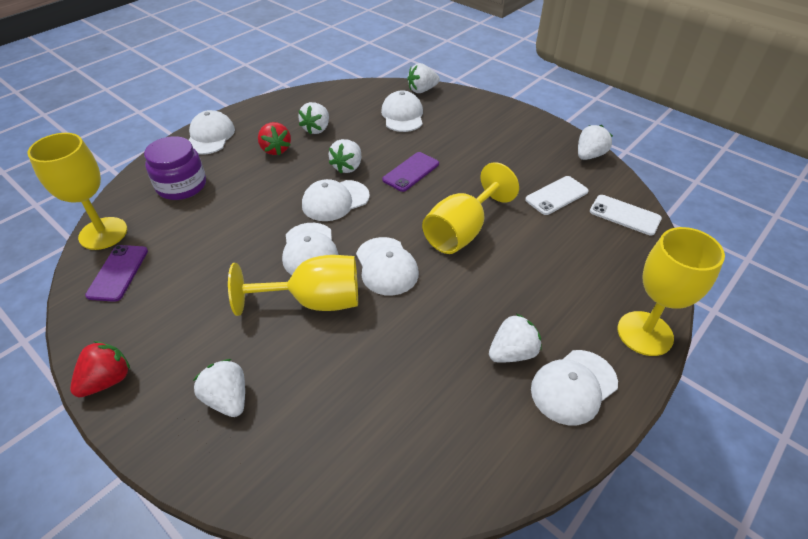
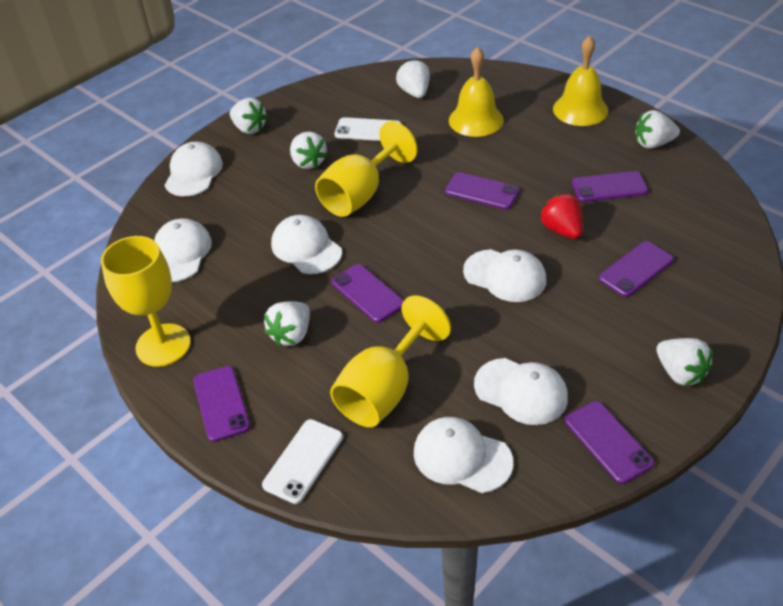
purple jar: 1 -> 0
purple phone: 2 -> 6
red strawberry: 2 -> 1
yellow bell: 0 -> 2
yellow goblet: 4 -> 3

